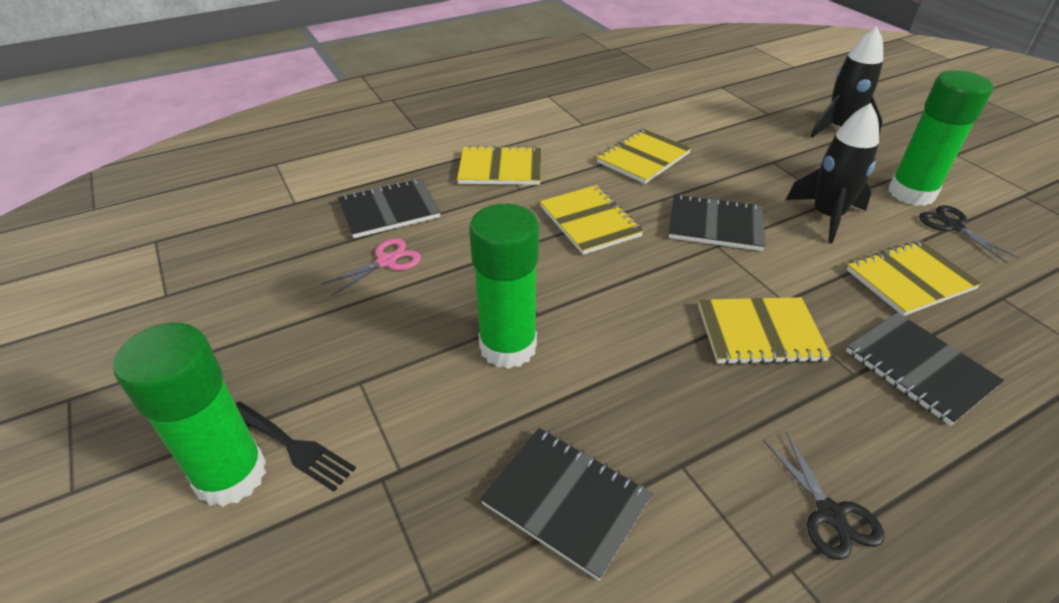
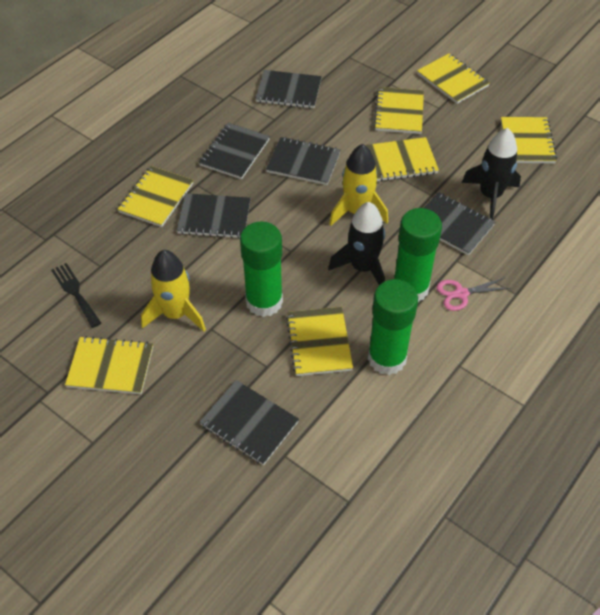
black notebook: 4 -> 6
black scissors: 2 -> 0
yellow notebook: 5 -> 7
yellow rocket: 0 -> 2

